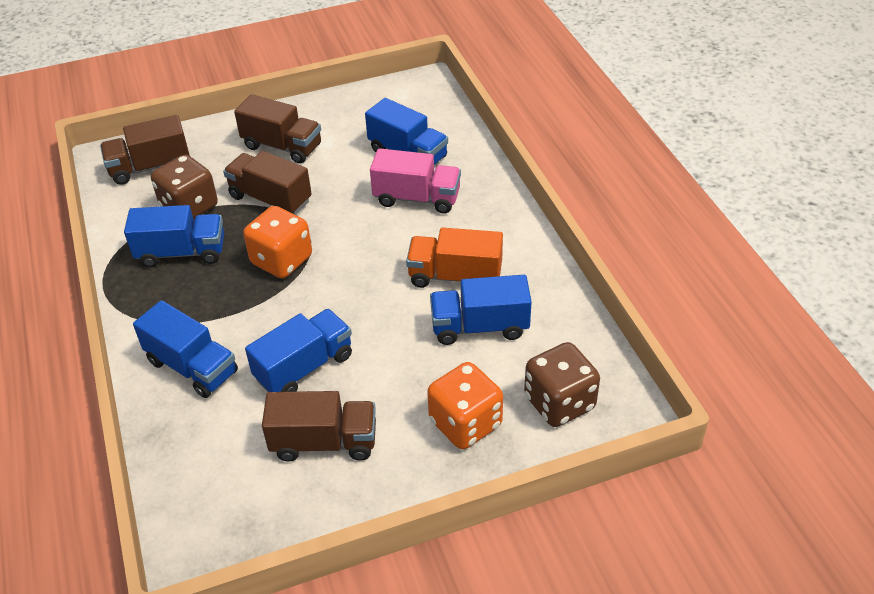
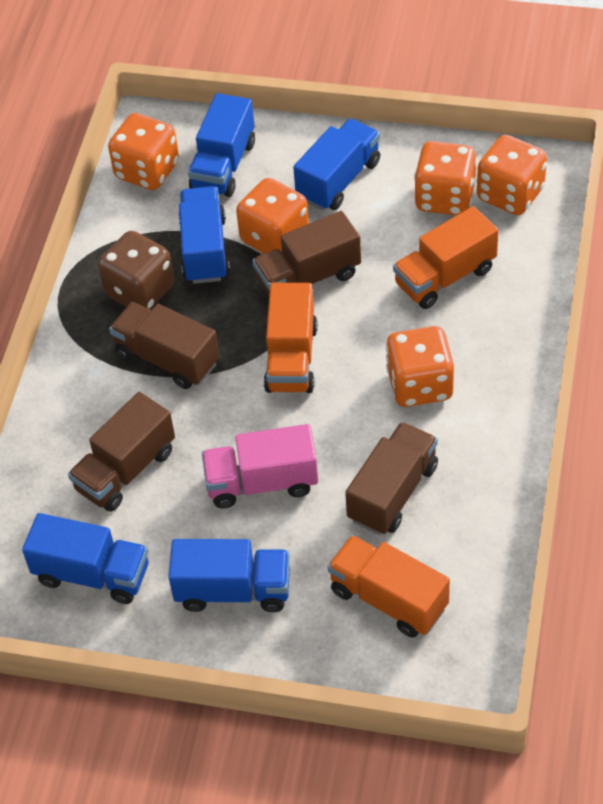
brown dice: 2 -> 1
orange dice: 2 -> 5
orange truck: 1 -> 3

